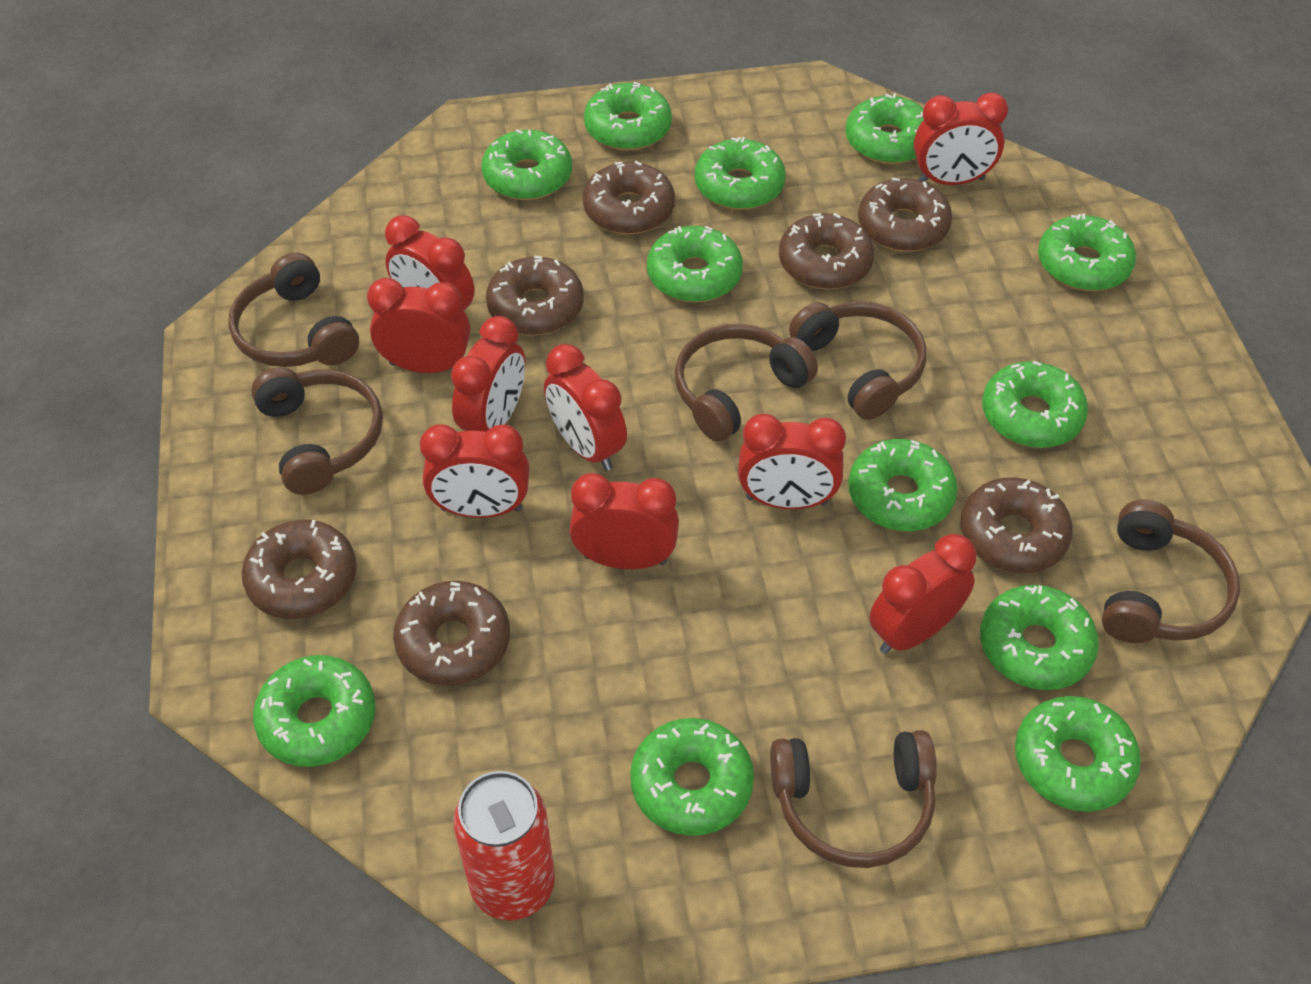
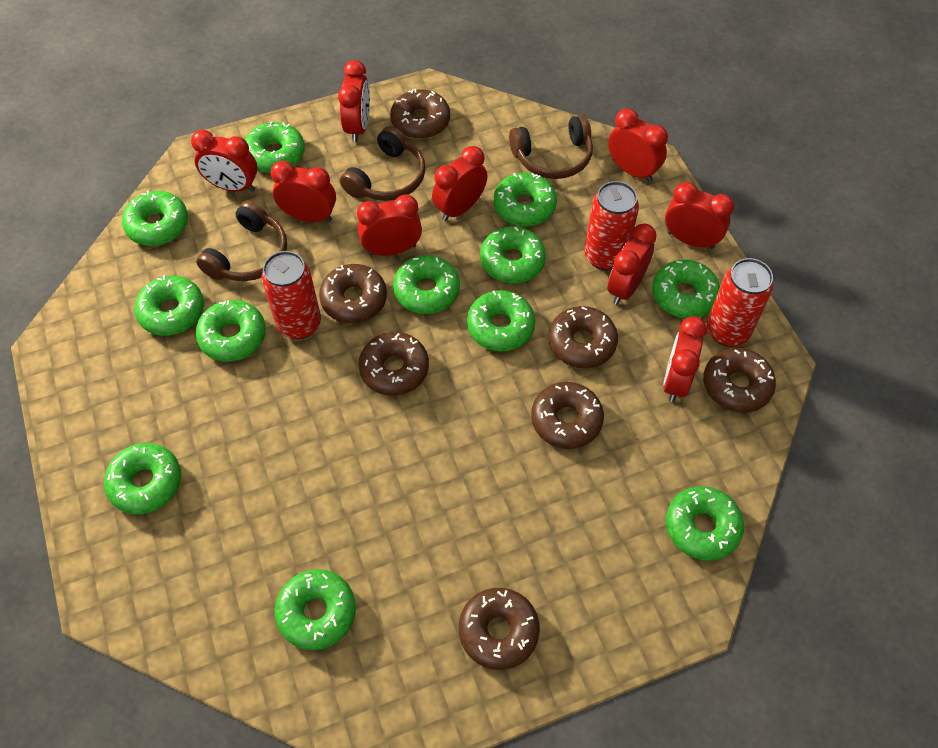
brown headphones: 6 -> 3
red can: 1 -> 3

